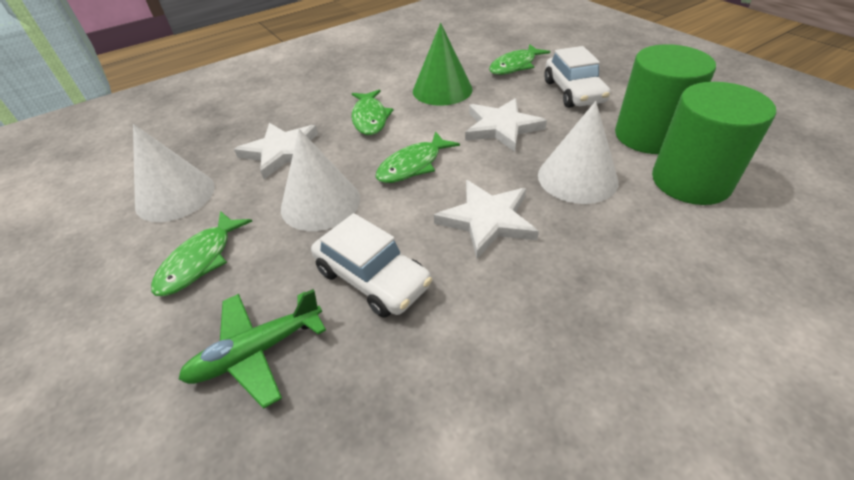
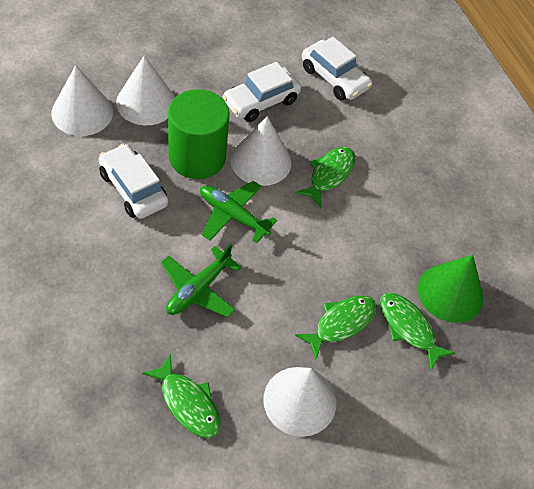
green cylinder: 2 -> 1
green plane: 1 -> 2
white car: 2 -> 3
white cone: 3 -> 4
white star: 3 -> 0

